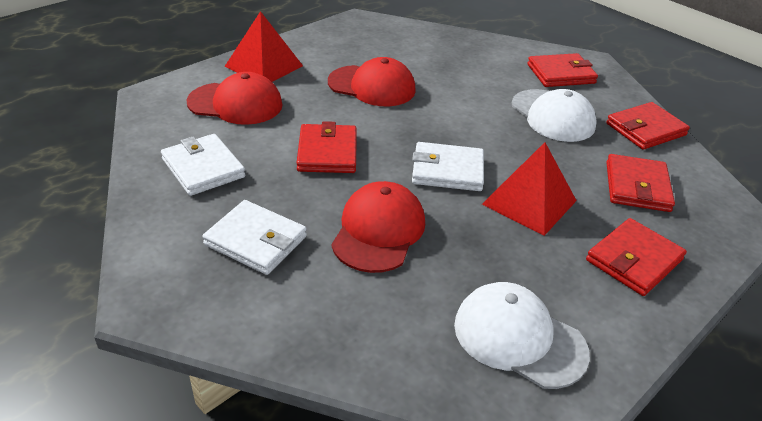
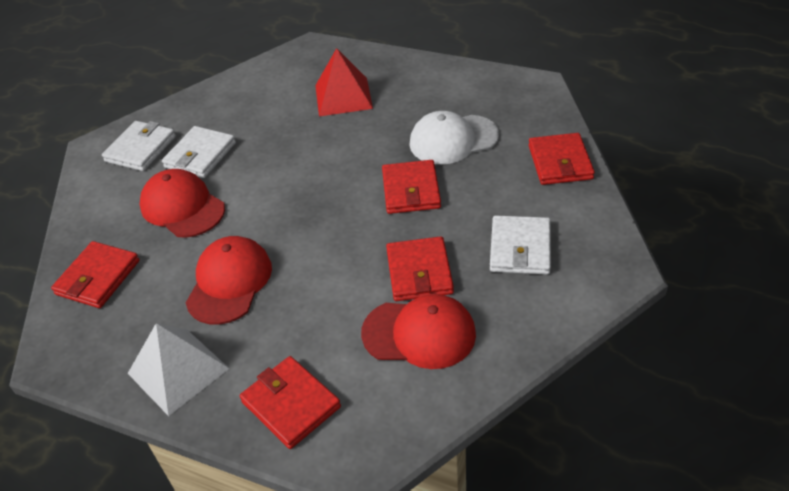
red pyramid: 2 -> 1
white cap: 2 -> 1
white pyramid: 0 -> 1

